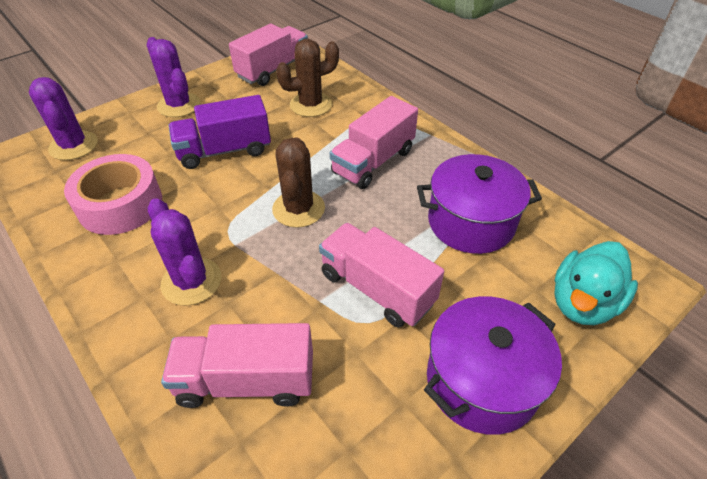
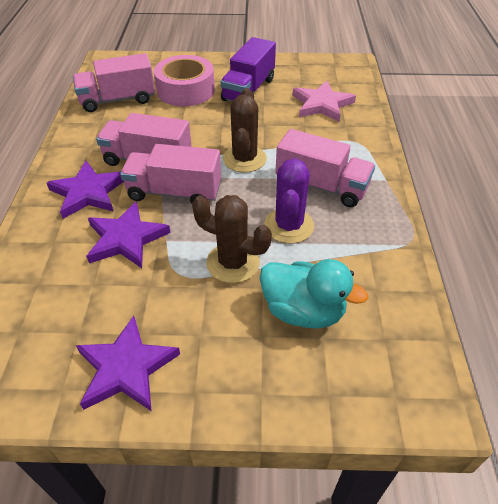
pink star: 0 -> 1
purple cactus: 3 -> 1
purple pot: 2 -> 0
purple star: 0 -> 3

